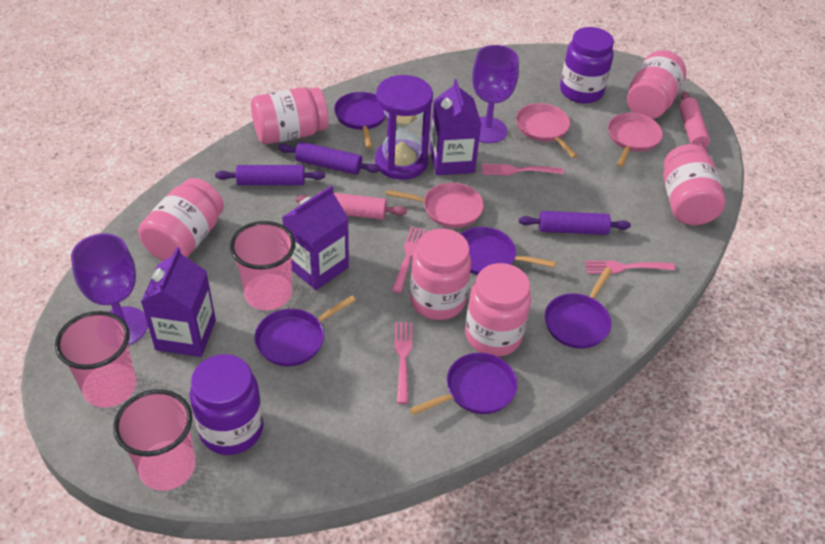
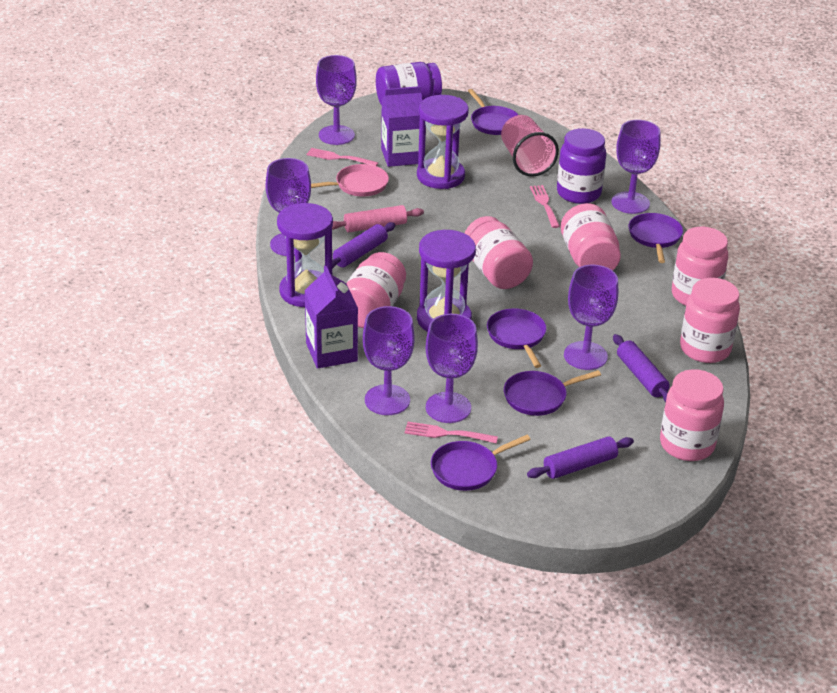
pink cup: 3 -> 1
pink fork: 4 -> 3
pink pan: 3 -> 1
pink rolling pin: 2 -> 1
purple carton: 3 -> 2
purple goblet: 2 -> 6
purple hourglass: 1 -> 3

